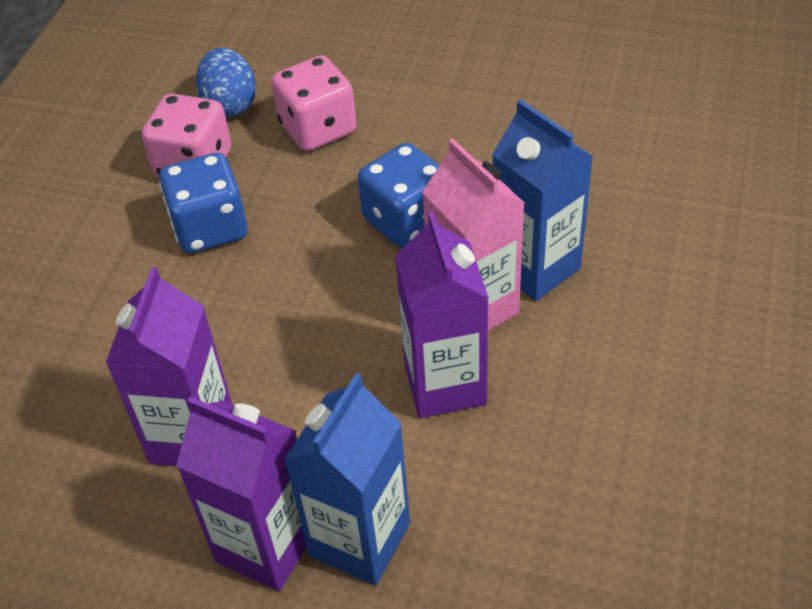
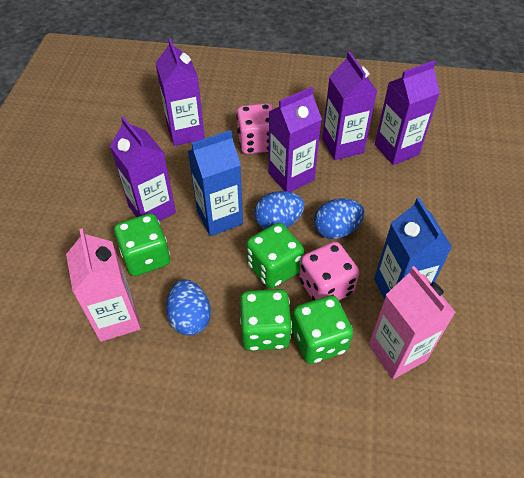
blue dice: 2 -> 0
blue egg: 1 -> 3
green dice: 0 -> 4
pink carton: 1 -> 2
purple carton: 3 -> 5

